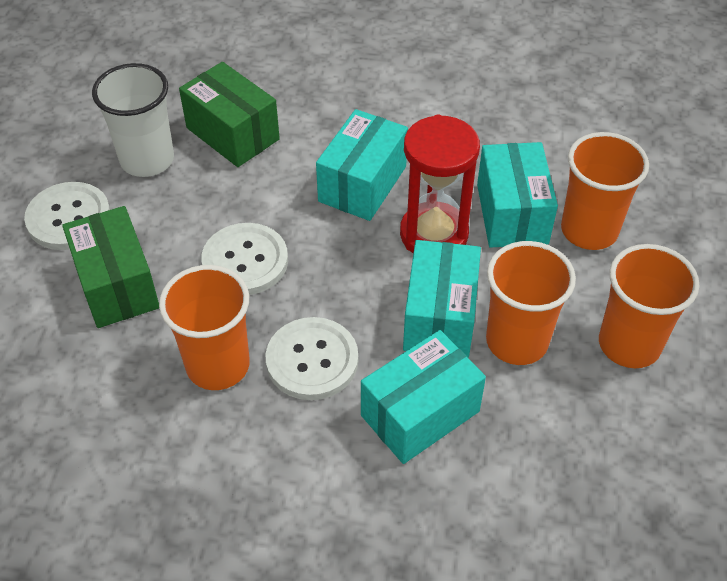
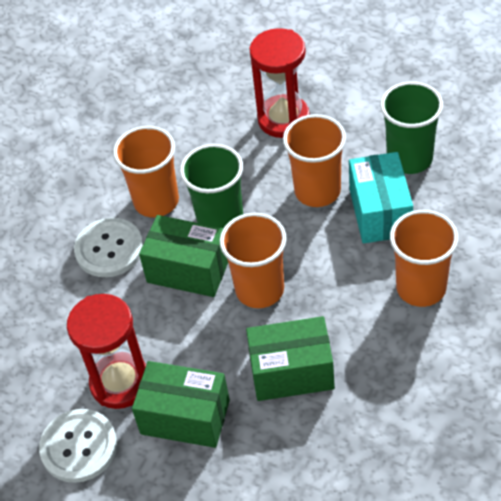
green box: 2 -> 3
green cup: 0 -> 2
red hourglass: 1 -> 2
turquoise box: 4 -> 1
white button: 3 -> 2
white cup: 1 -> 0

